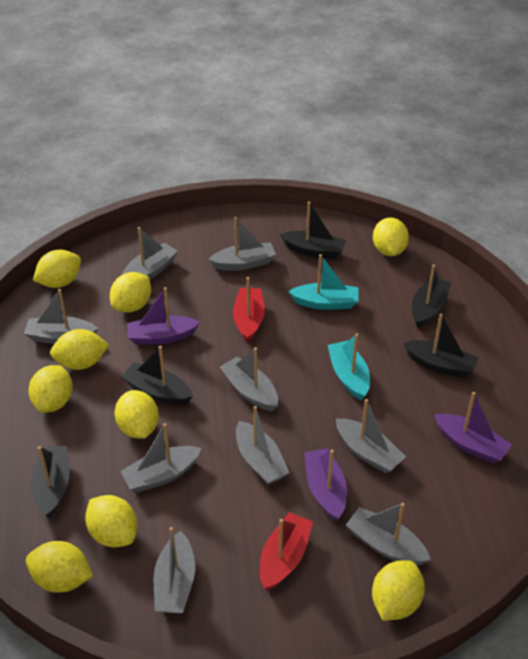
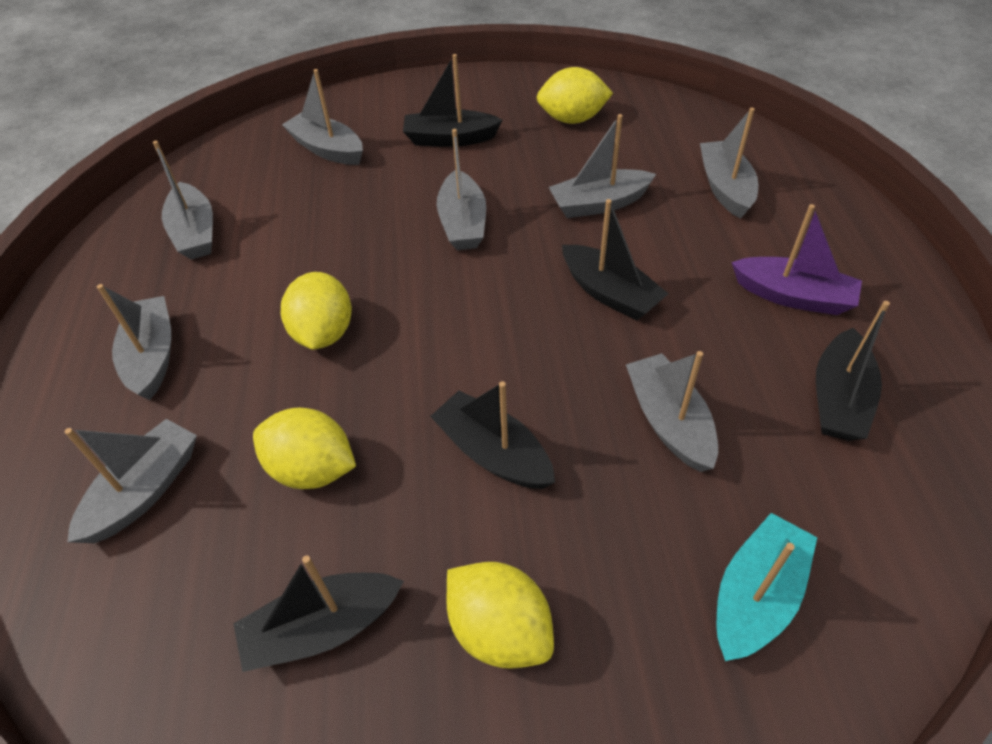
grey boat: 9 -> 8
purple boat: 3 -> 1
red boat: 2 -> 0
turquoise boat: 2 -> 1
yellow lemon: 9 -> 4

